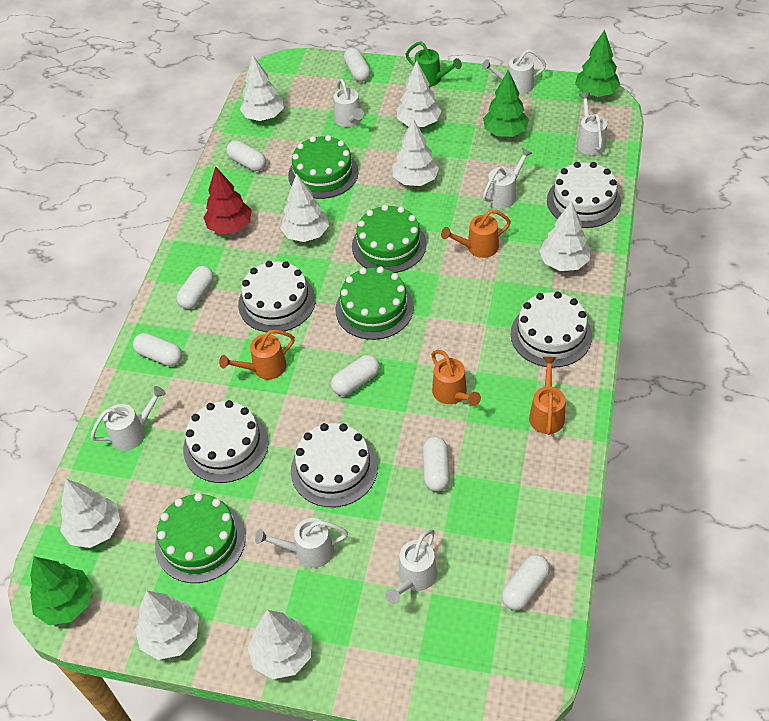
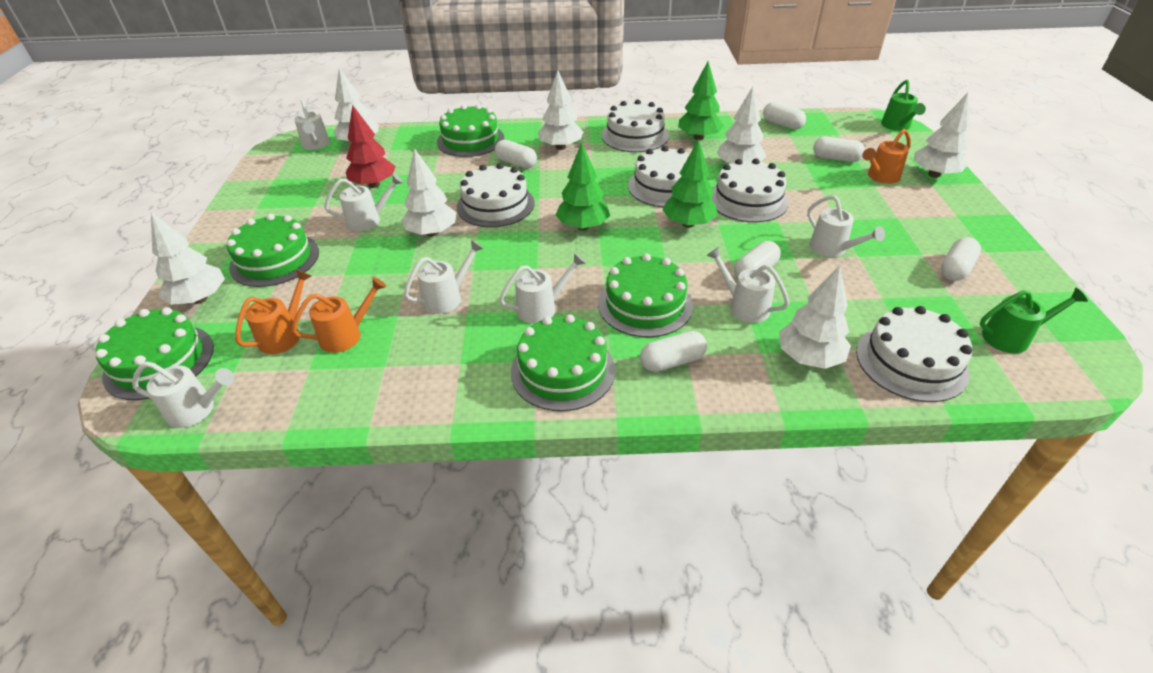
green cake: 4 -> 5
green watering can: 1 -> 2
orange watering can: 4 -> 3
white capsule: 7 -> 6
white tree: 8 -> 7

